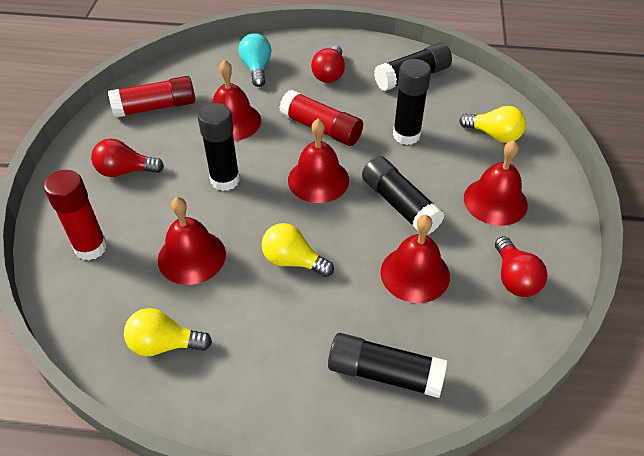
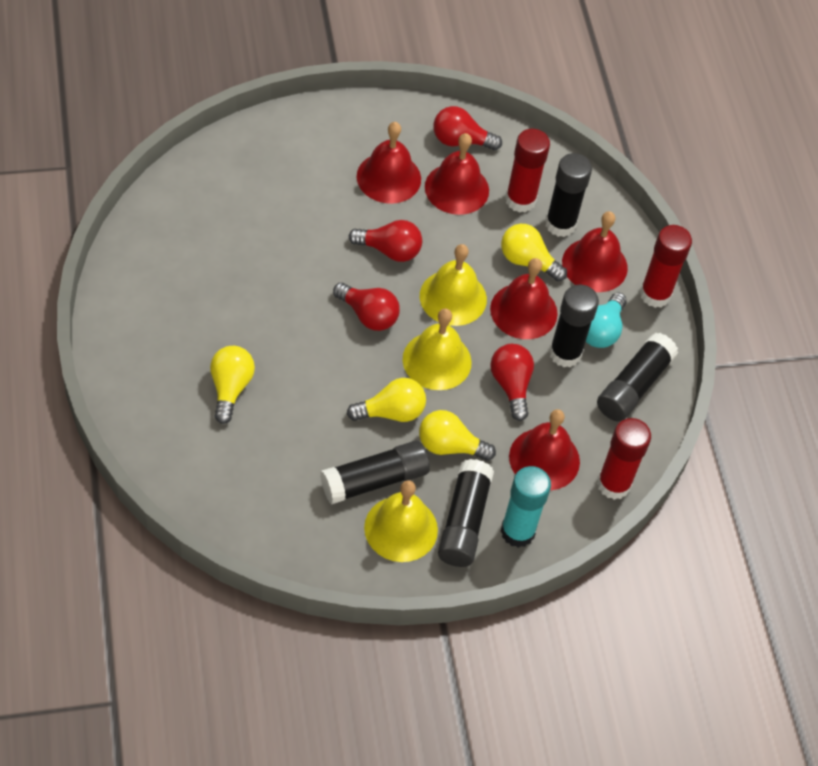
red light bulb: 3 -> 4
turquoise glue stick: 0 -> 1
yellow bell: 0 -> 3
yellow light bulb: 3 -> 4

